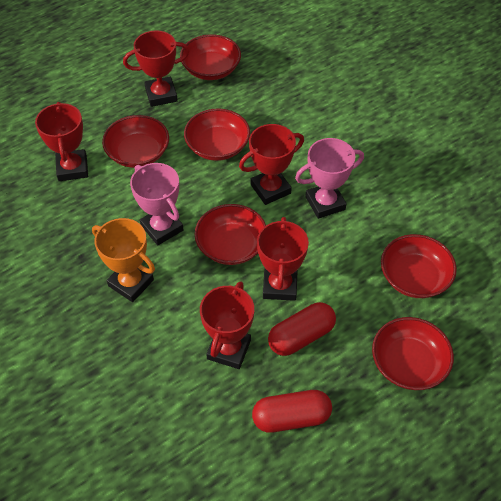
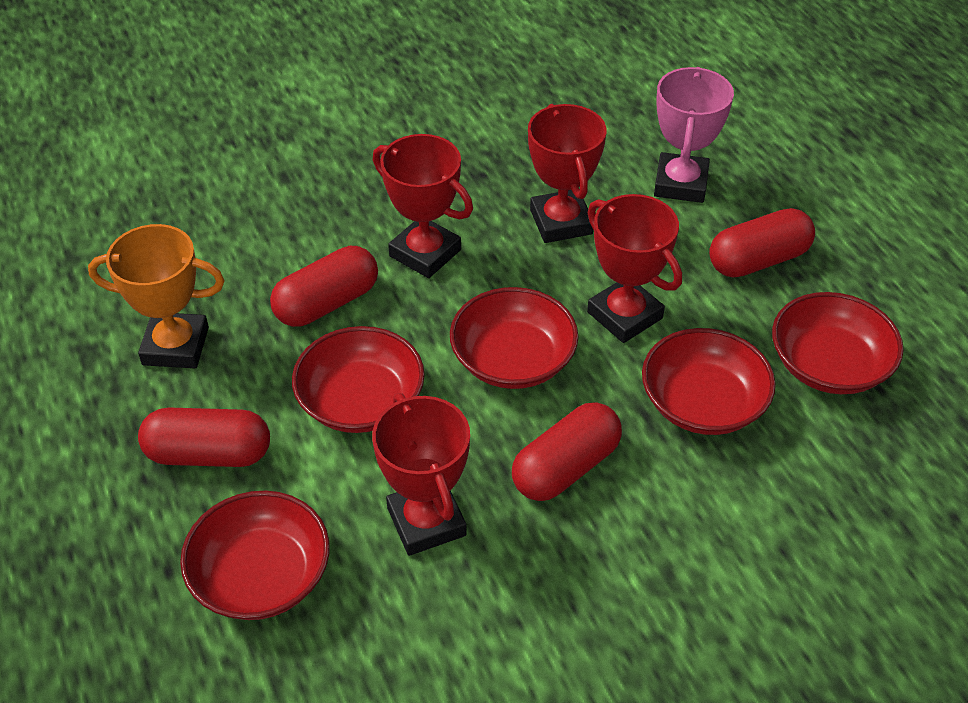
pink trophy: 2 -> 1
red bowl: 6 -> 5
red capsule: 2 -> 4
red trophy: 5 -> 4

